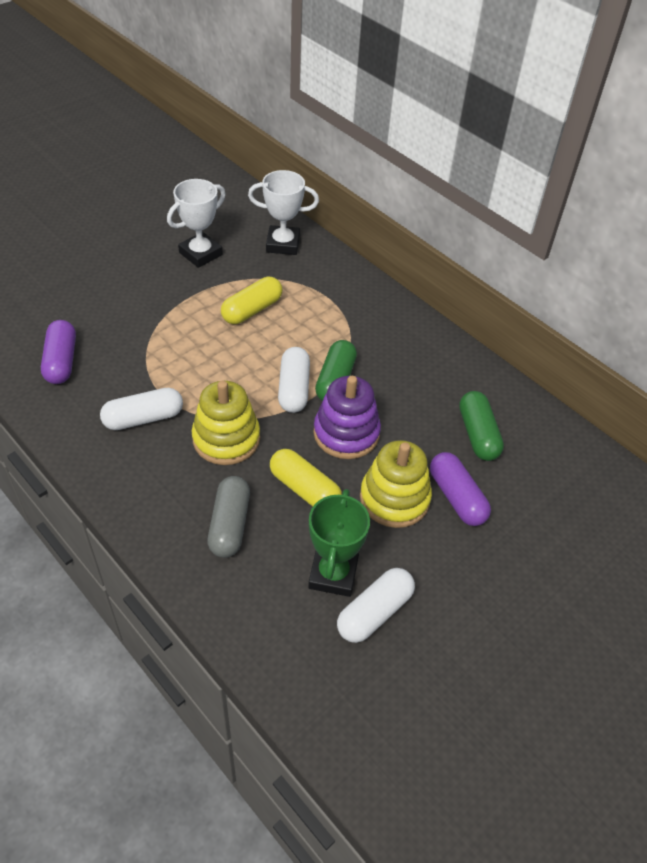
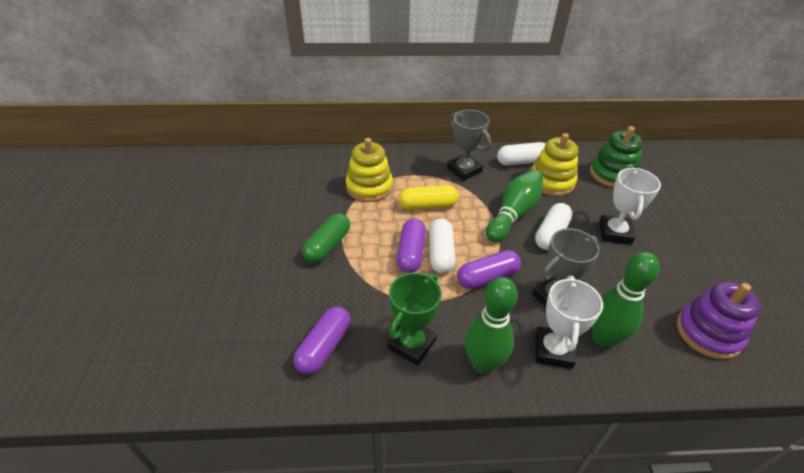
green bowling pin: 0 -> 3
green capsule: 2 -> 1
green stacking toy: 0 -> 1
grey capsule: 1 -> 0
grey trophy: 0 -> 2
purple capsule: 2 -> 3
yellow capsule: 2 -> 1

